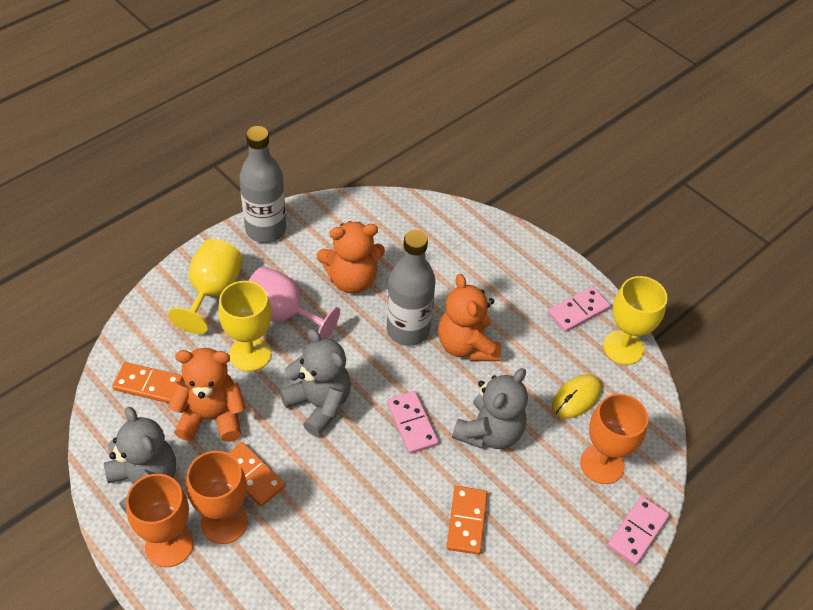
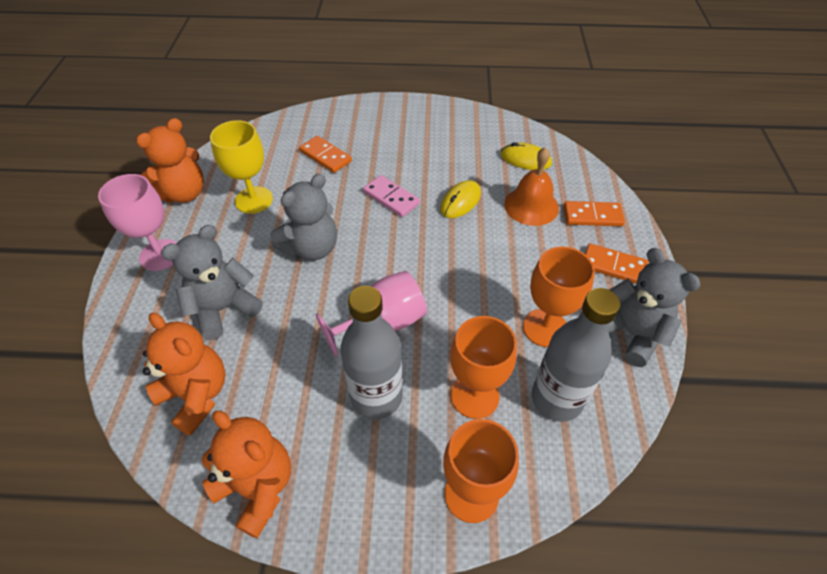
orange bell: 0 -> 1
pink domino: 3 -> 1
pink goblet: 1 -> 2
yellow goblet: 3 -> 1
yellow mouse: 1 -> 2

